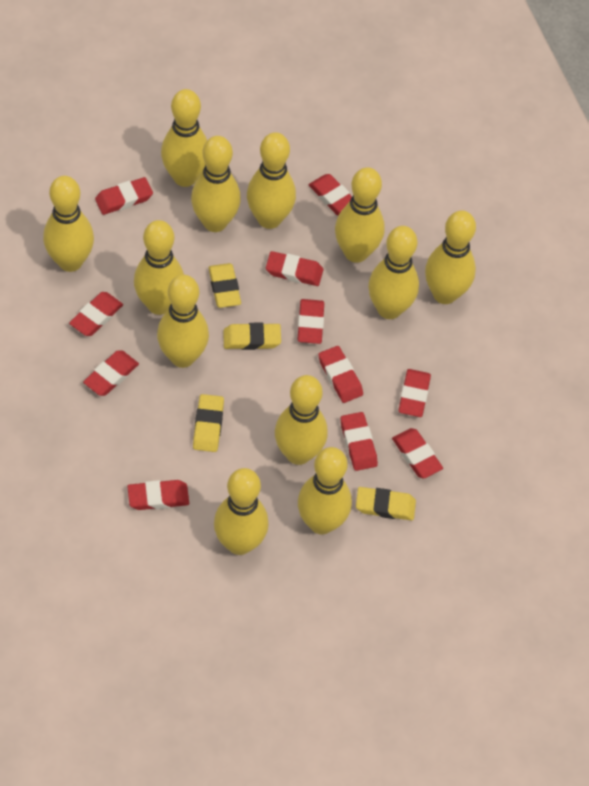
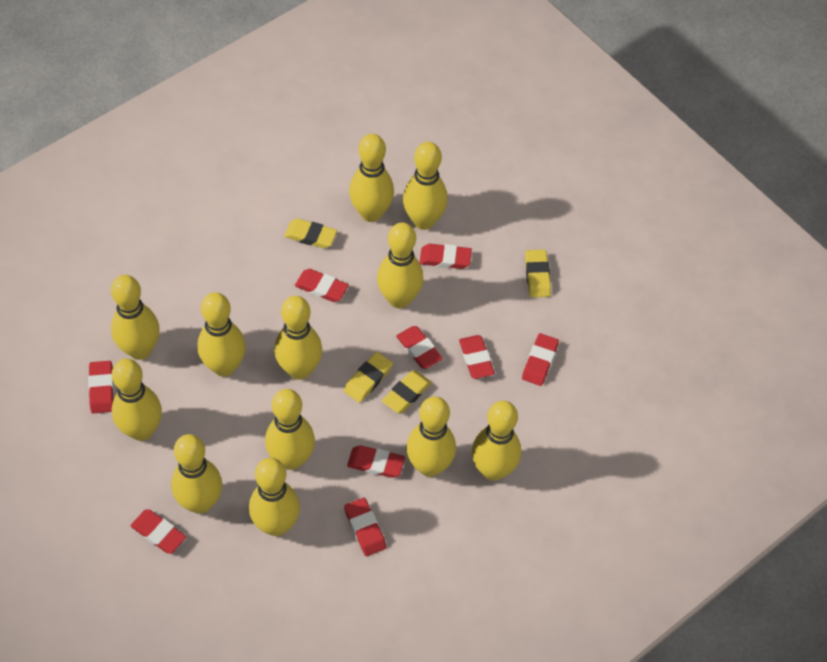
red eraser: 11 -> 9

